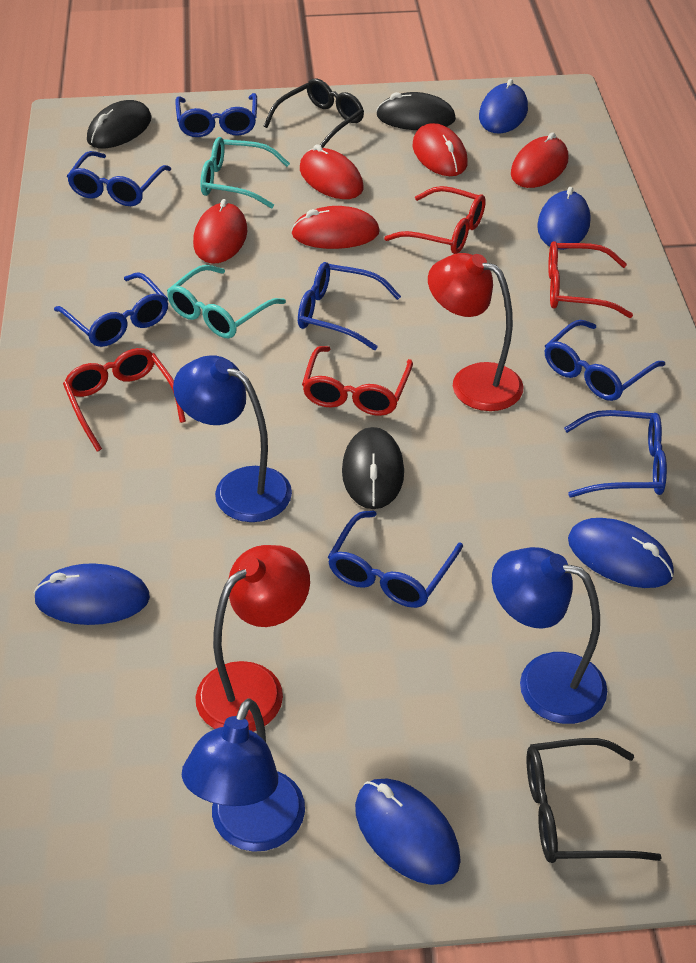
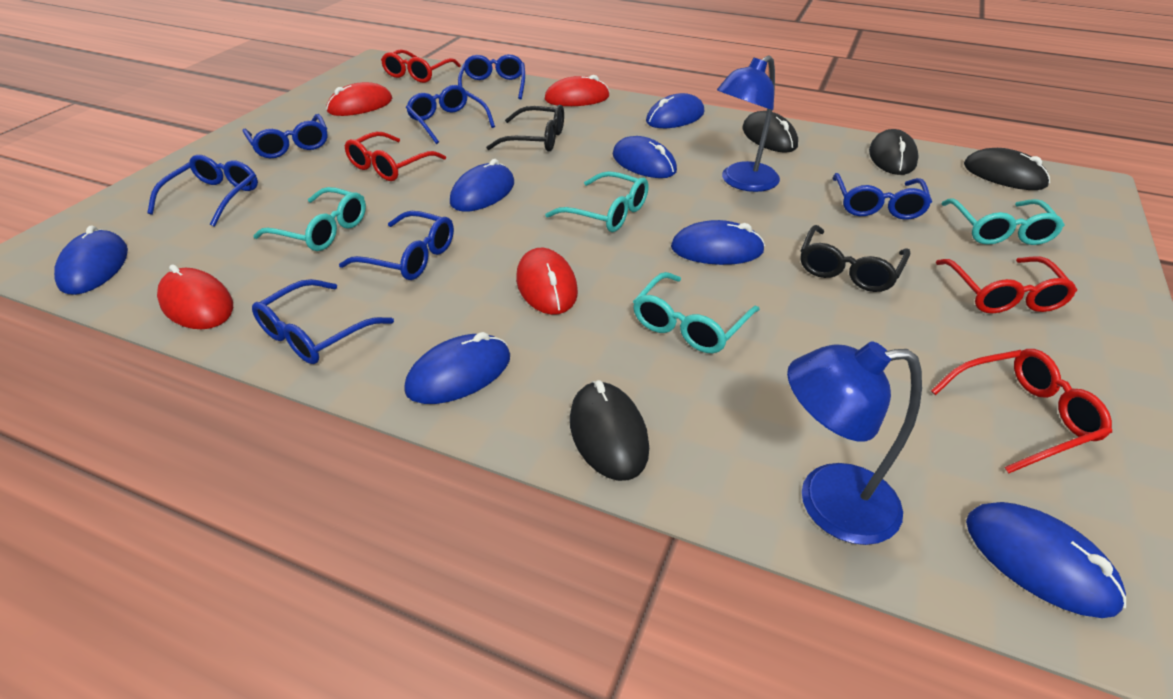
black mouse: 3 -> 4
blue lamp: 3 -> 2
blue mouse: 5 -> 7
red lamp: 2 -> 0
red mouse: 5 -> 4
turquoise glasses: 2 -> 4

